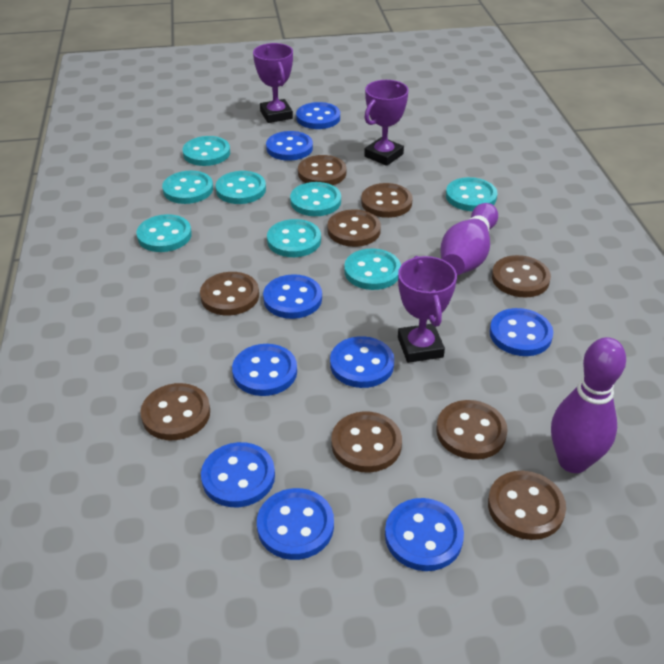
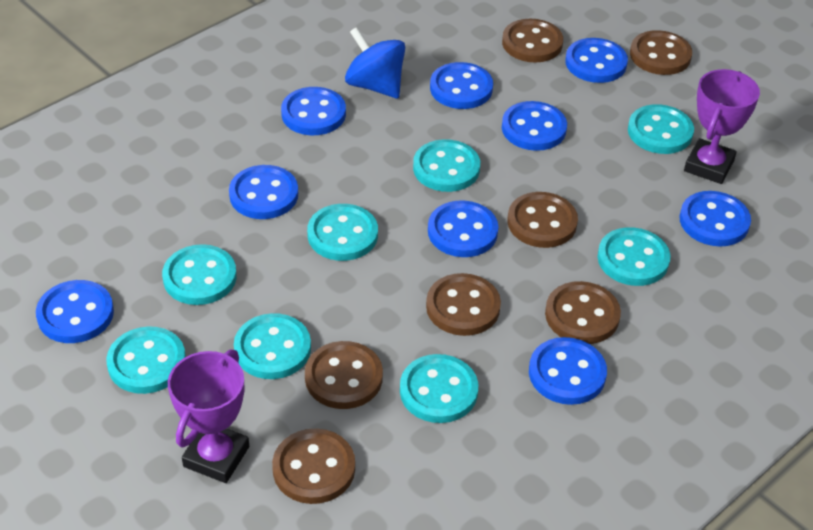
blue spinning top: 0 -> 1
brown button: 9 -> 7
purple bowling pin: 2 -> 0
purple trophy: 3 -> 2

